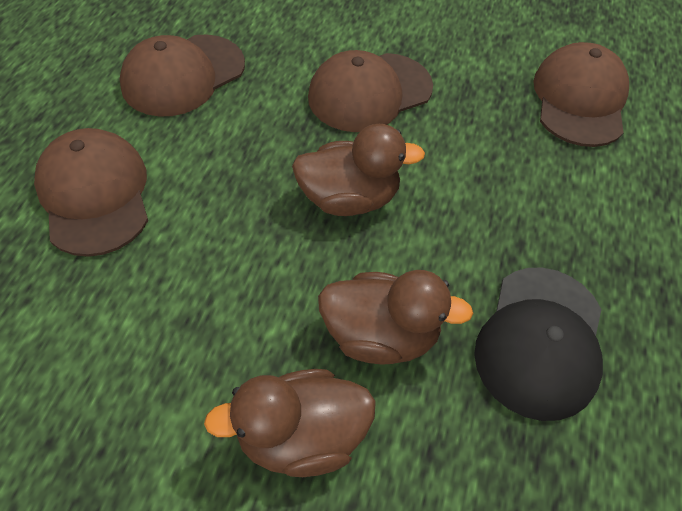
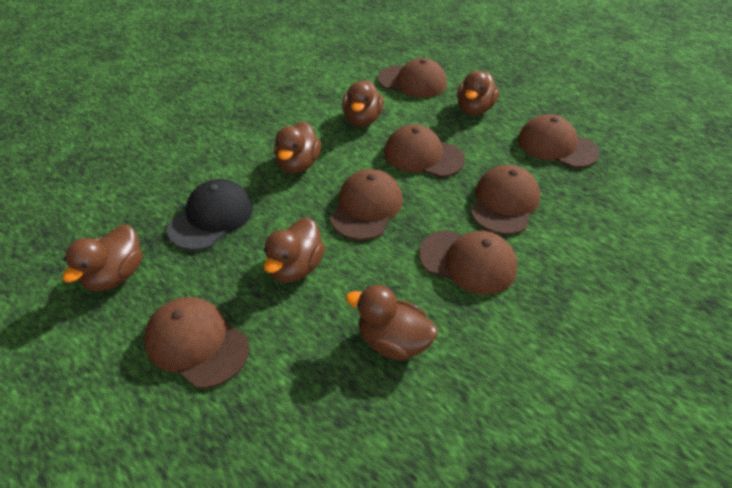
brown cap: 4 -> 7
brown duck: 3 -> 6

